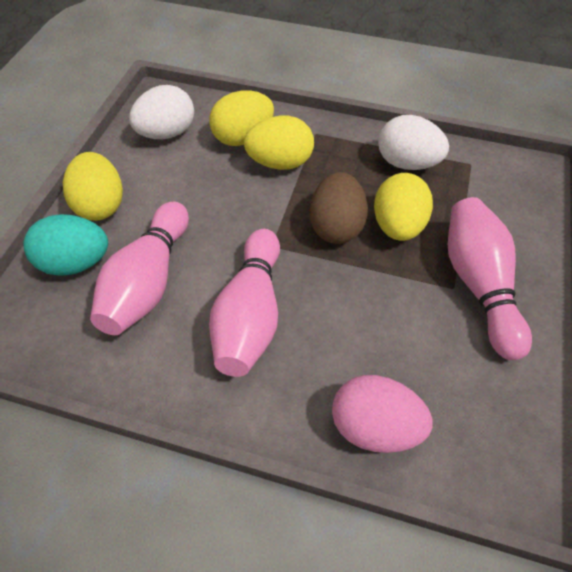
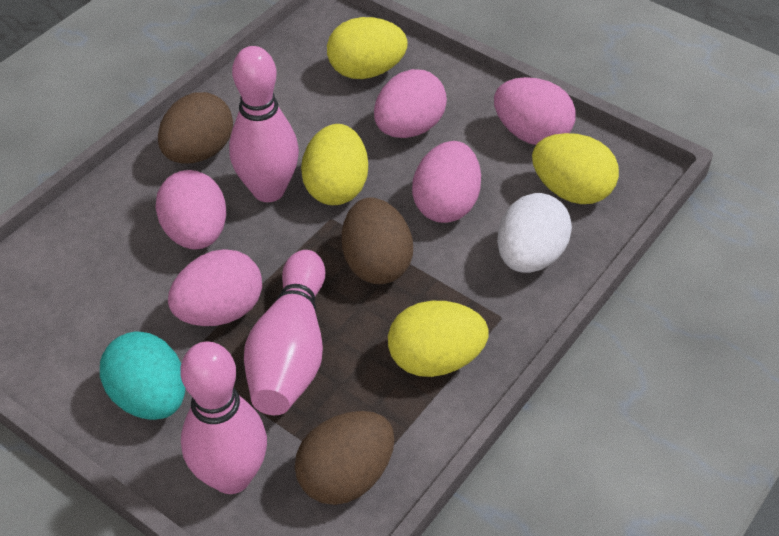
brown egg: 1 -> 3
pink egg: 1 -> 5
white egg: 2 -> 1

